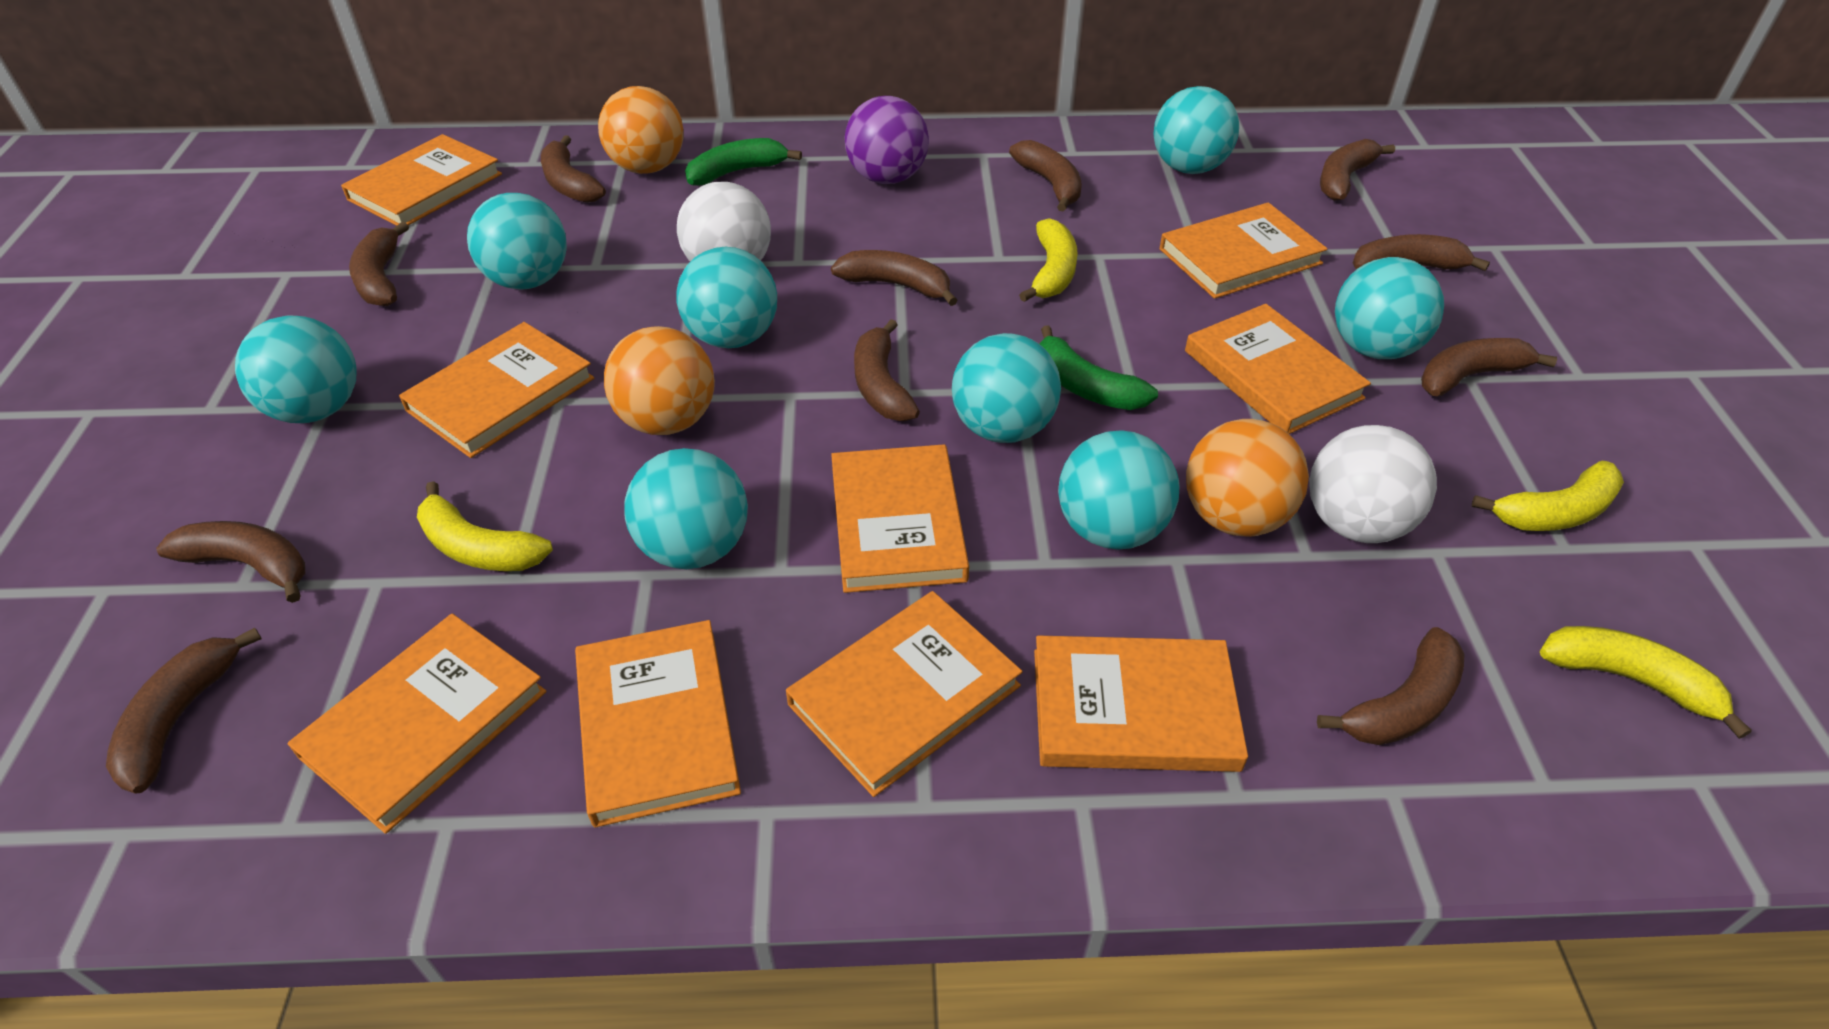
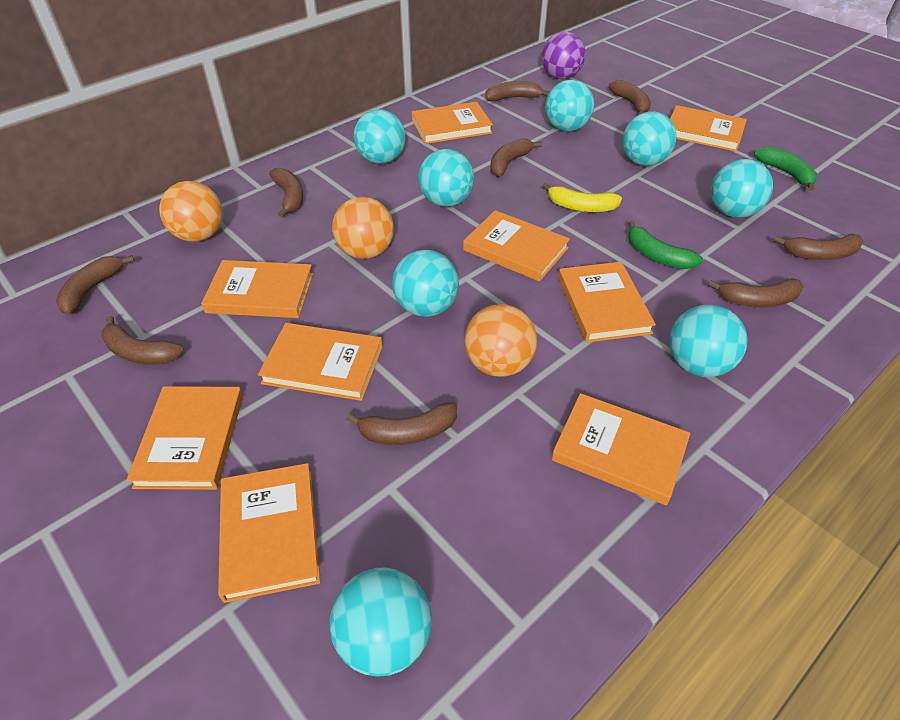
brown banana: 11 -> 9
white ball: 2 -> 0
yellow banana: 4 -> 1

